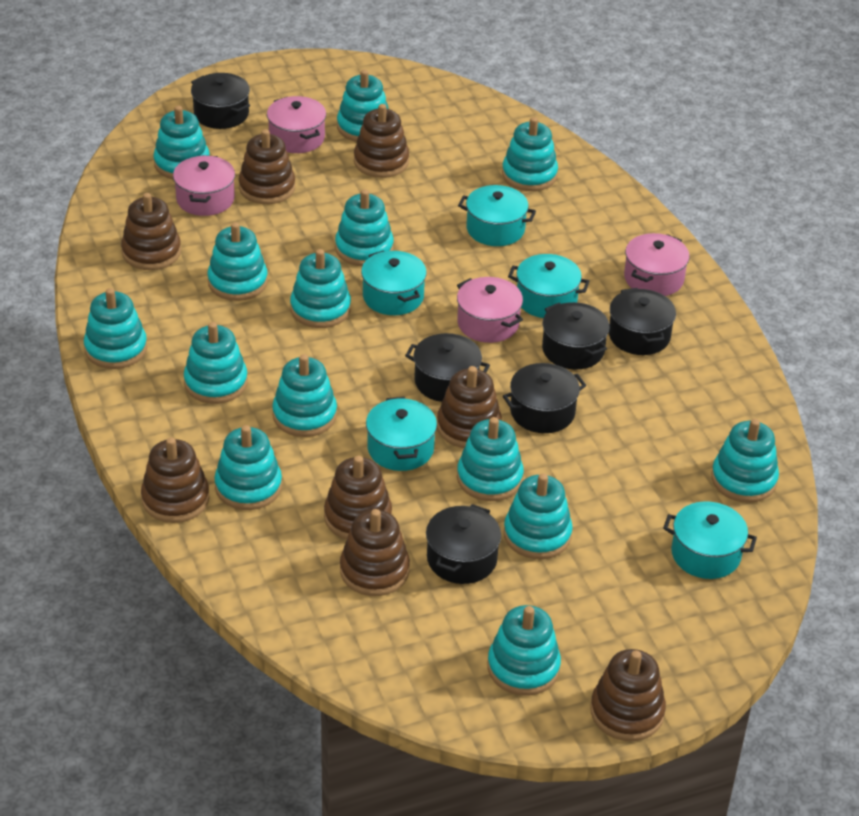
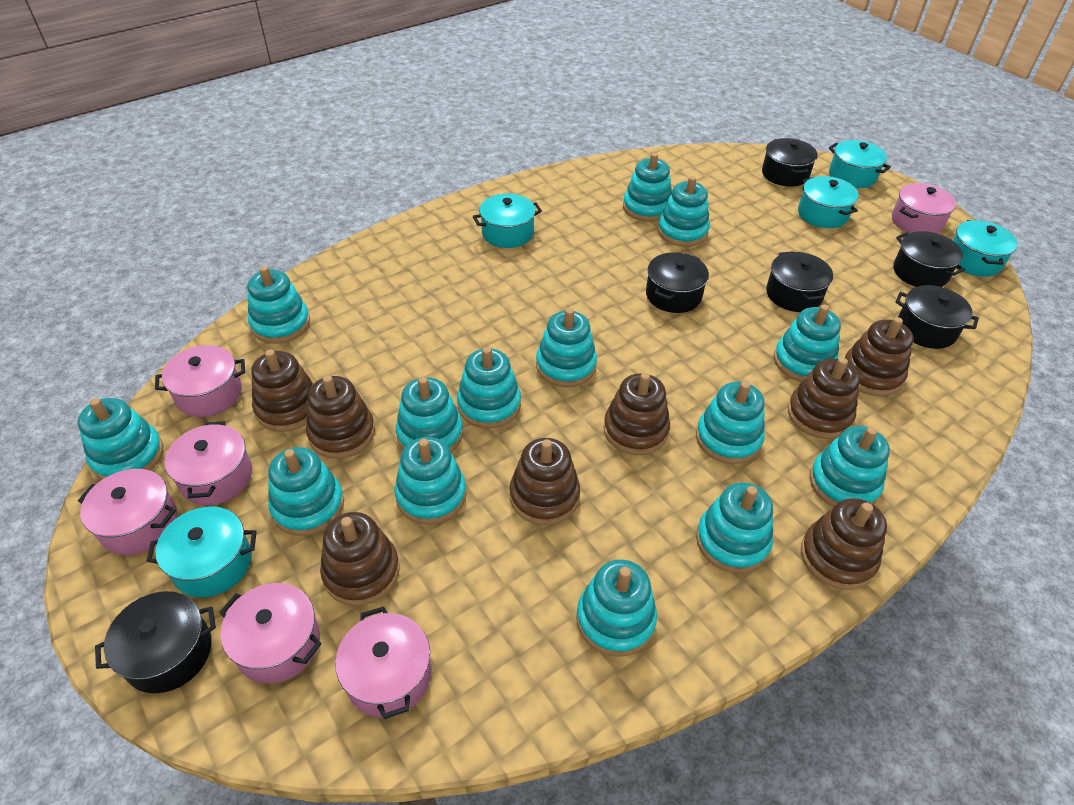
pink pot: 4 -> 6

